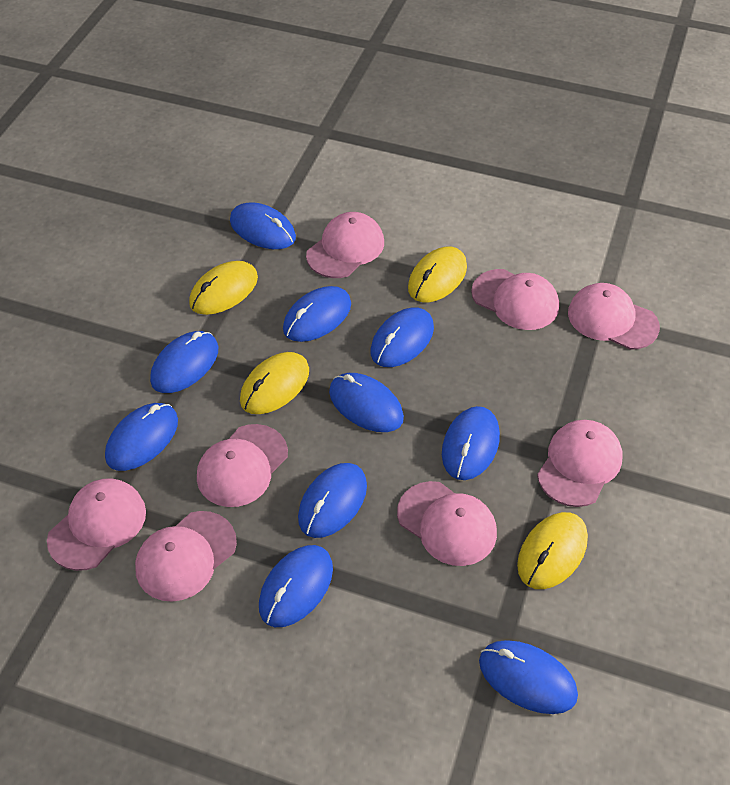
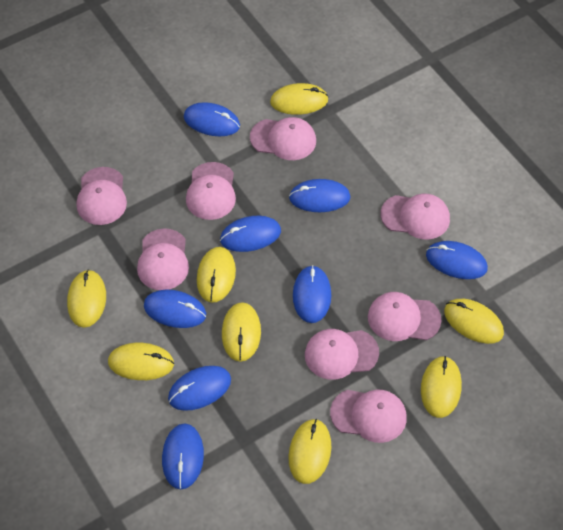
blue mouse: 10 -> 8
yellow mouse: 4 -> 8

